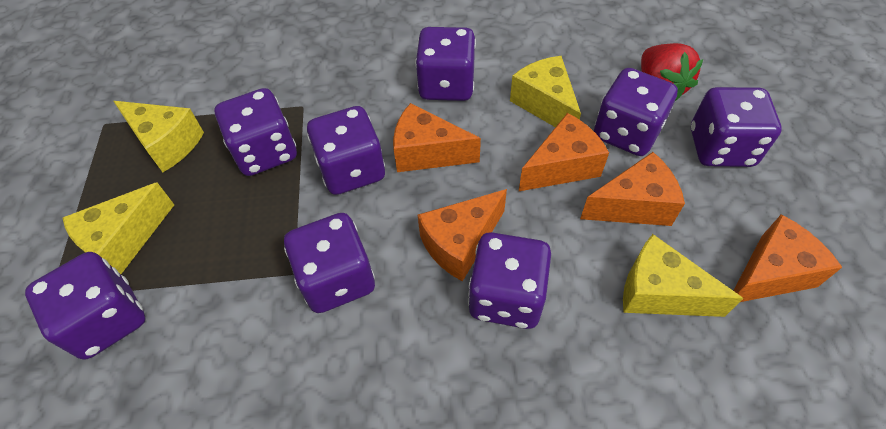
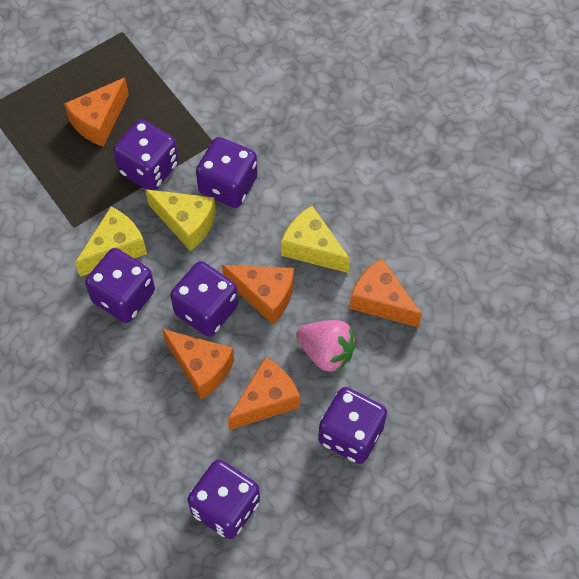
pink strawberry: 0 -> 1
purple dice: 8 -> 6
red strawberry: 1 -> 0
yellow cheese: 4 -> 3

